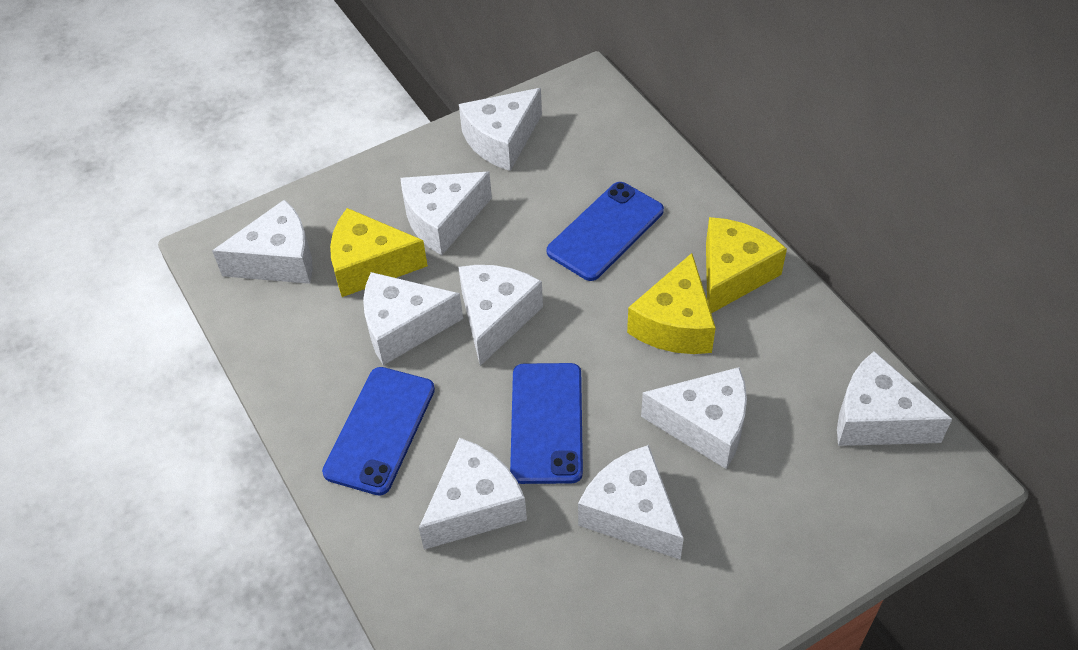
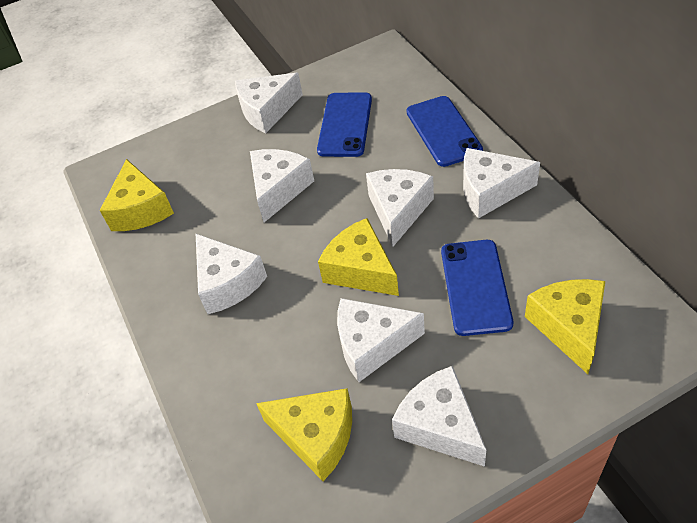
white cheese: 9 -> 7
yellow cheese: 3 -> 4

